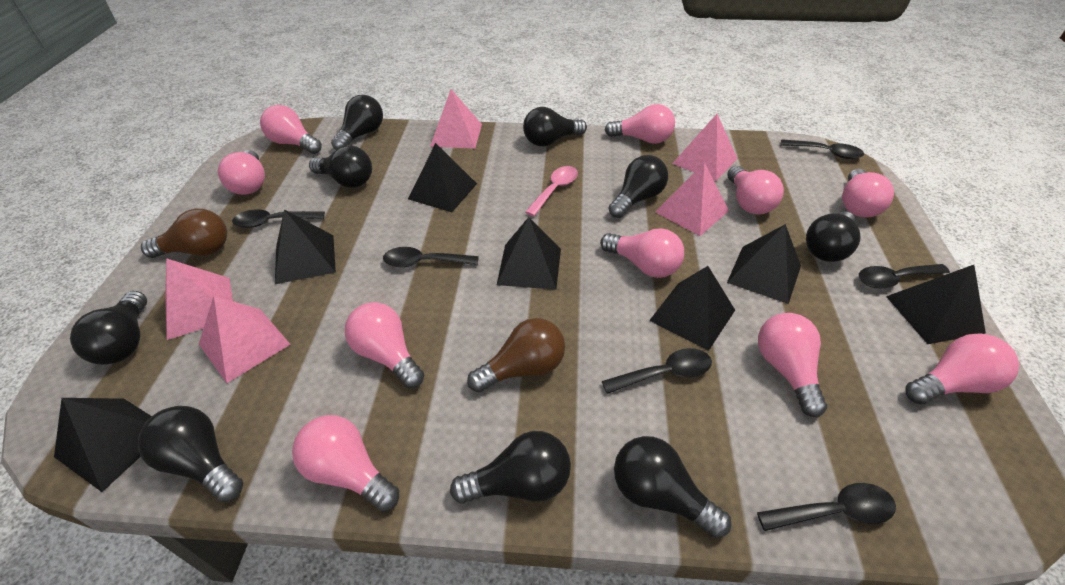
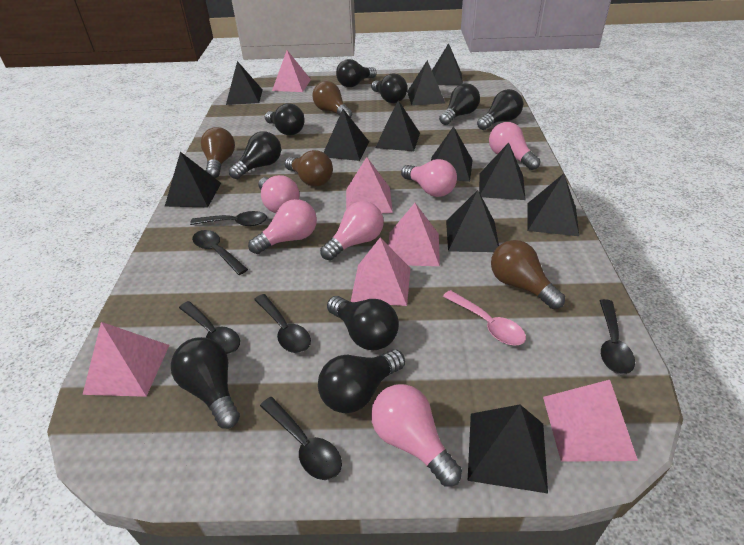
black pyramid: 7 -> 11
brown light bulb: 2 -> 4
pink light bulb: 10 -> 6
pink pyramid: 5 -> 6

